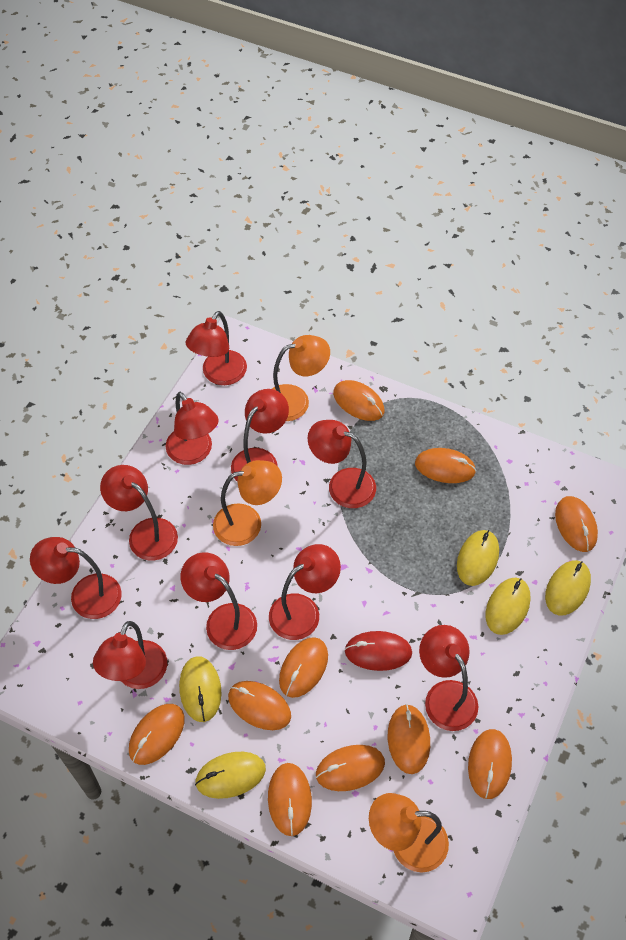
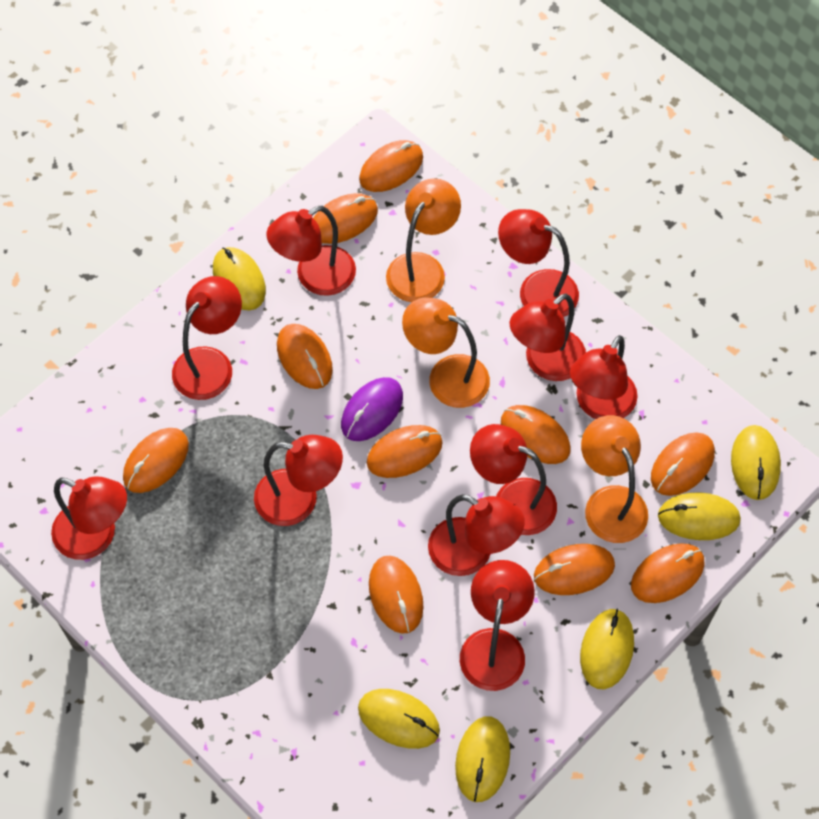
purple mouse: 0 -> 1
red mouse: 1 -> 0
yellow mouse: 5 -> 6

